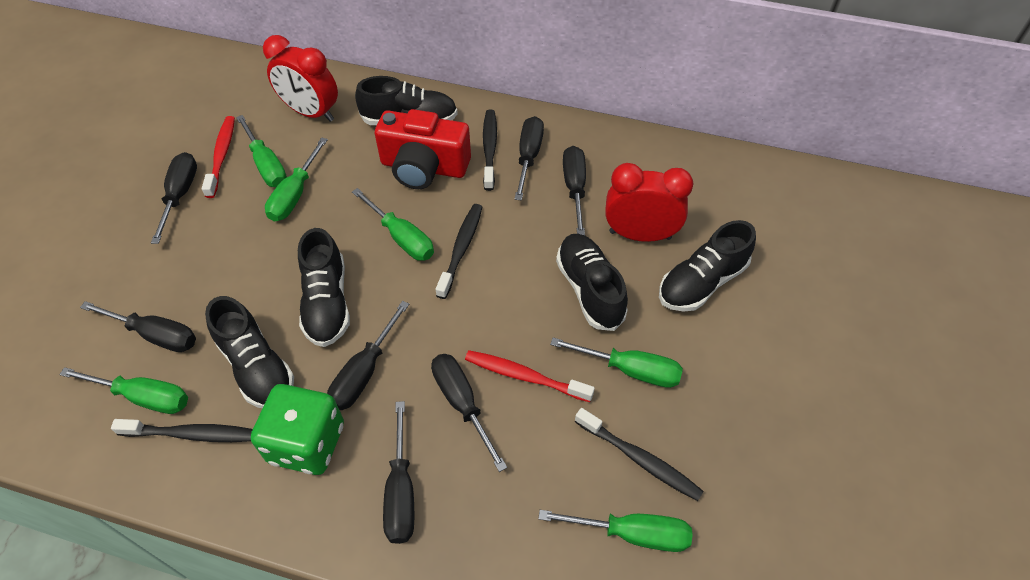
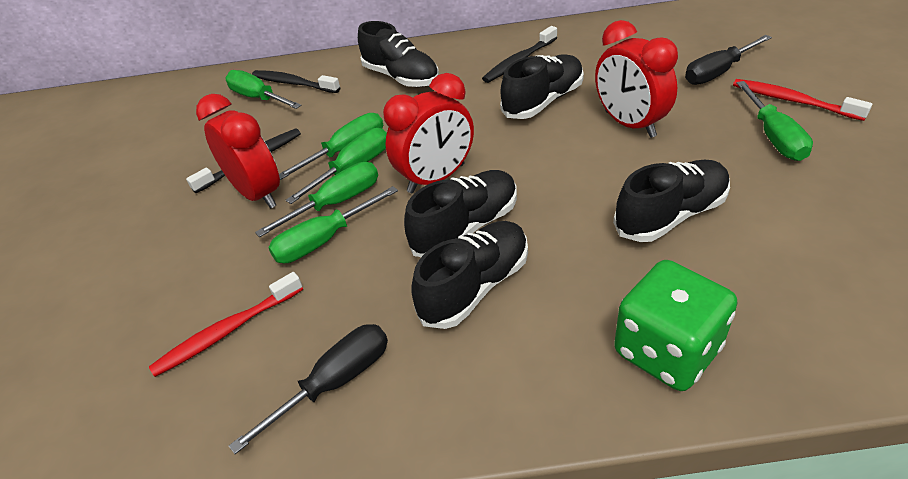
black screwdriver: 7 -> 2
black toothbrush: 4 -> 3
red camera: 1 -> 0
red clock: 2 -> 3

